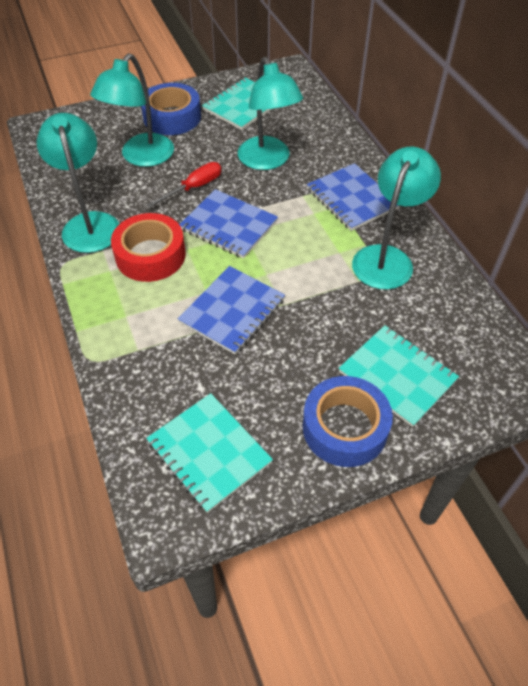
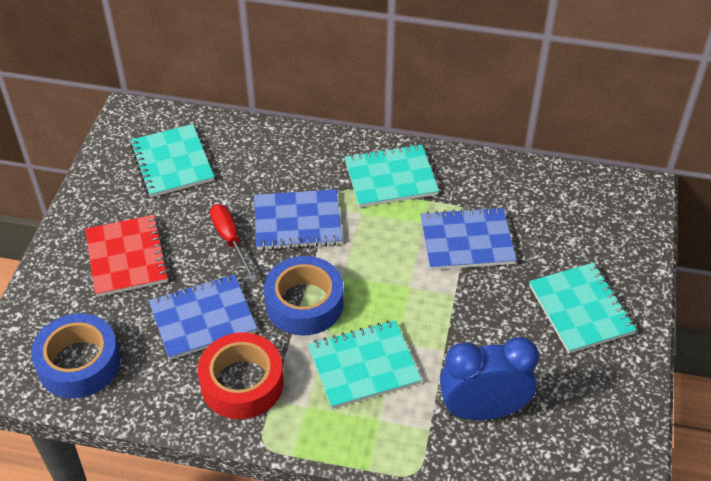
blue clock: 0 -> 1
red notebook: 0 -> 1
turquoise lamp: 4 -> 0
turquoise notebook: 3 -> 4

